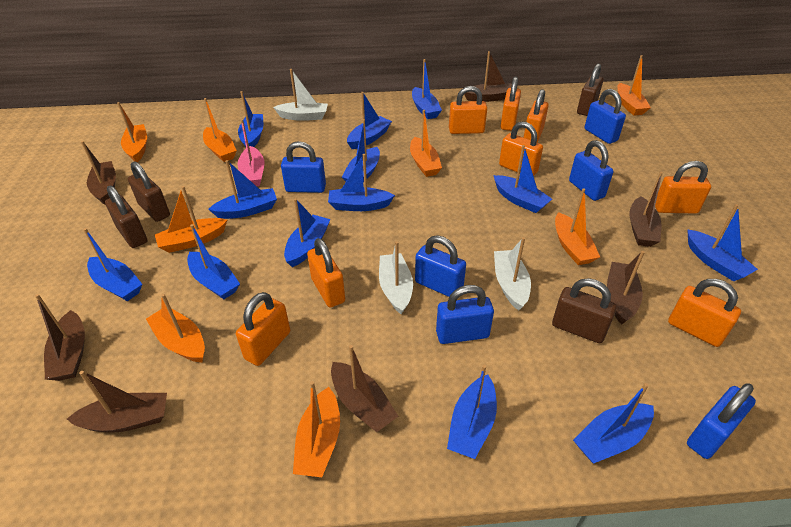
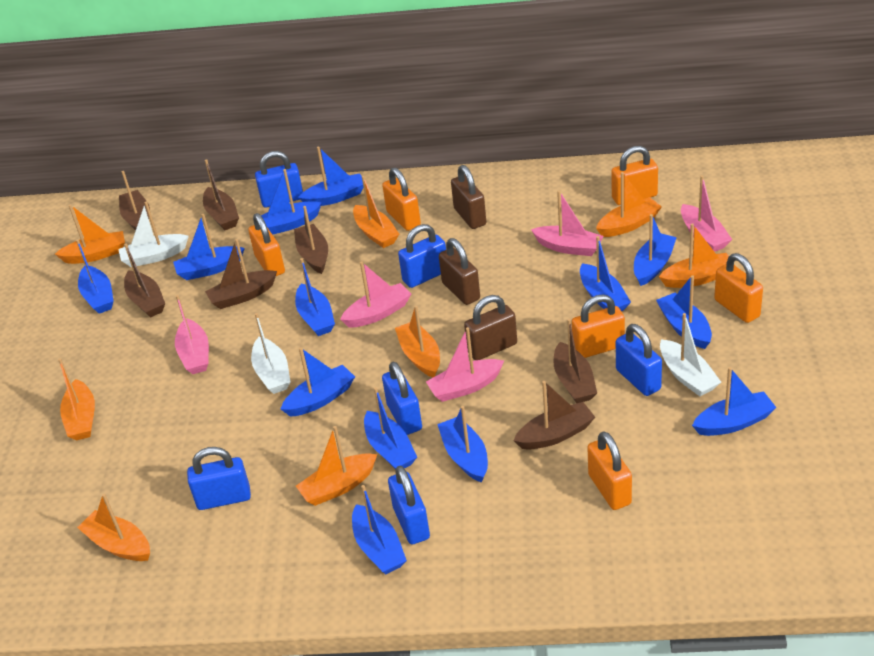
brown padlock: 4 -> 3
orange padlock: 8 -> 6
pink boat: 1 -> 5

